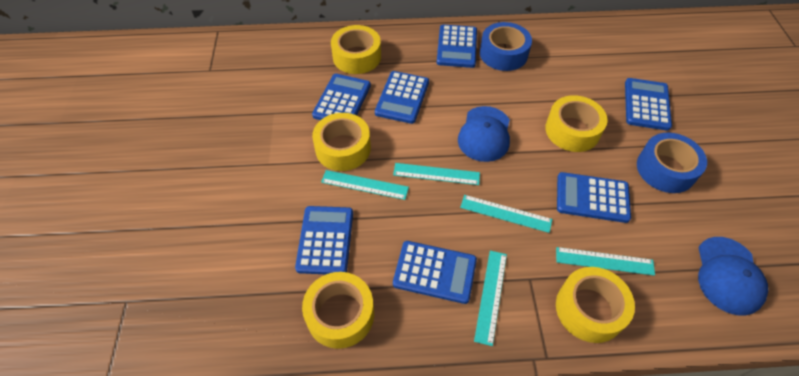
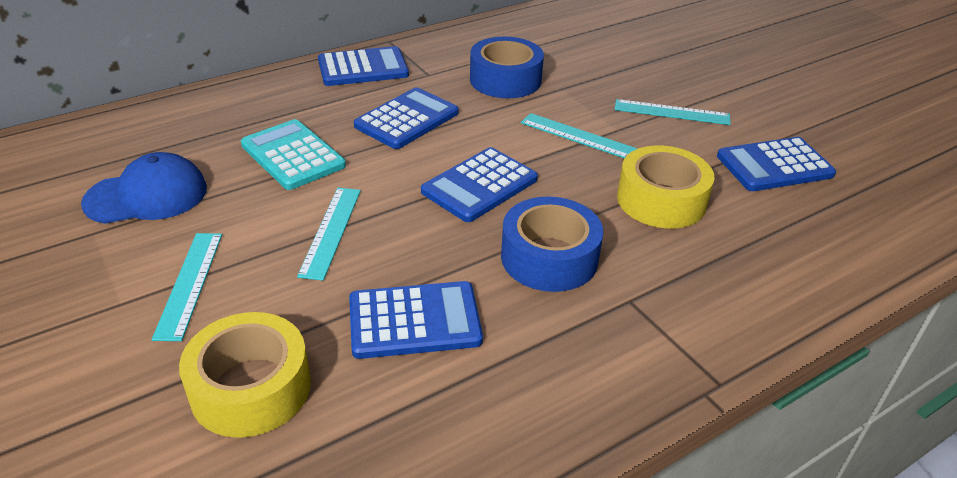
blue calculator: 7 -> 5
blue cap: 2 -> 1
turquoise calculator: 0 -> 1
turquoise ruler: 5 -> 4
yellow tape: 5 -> 2

